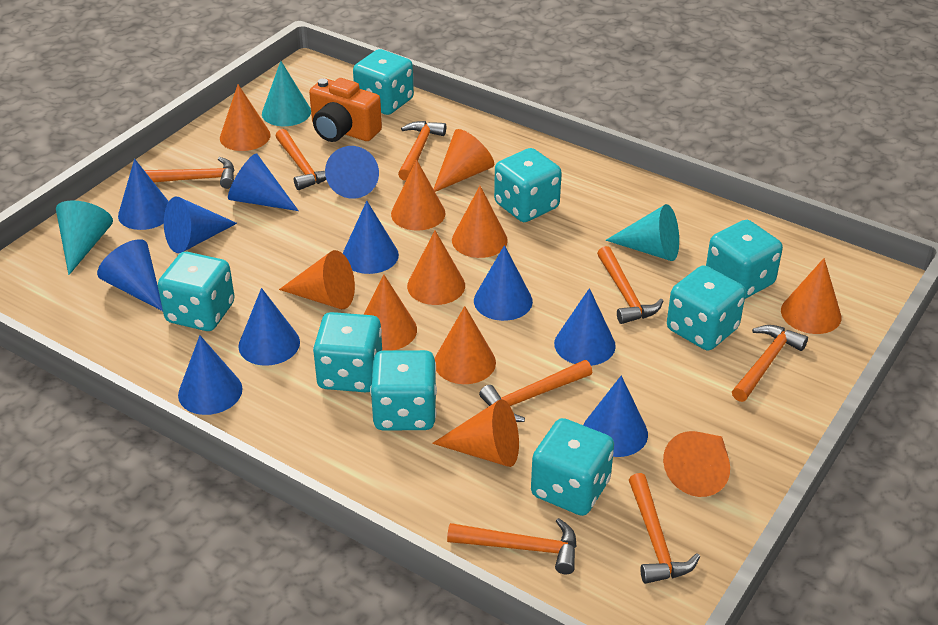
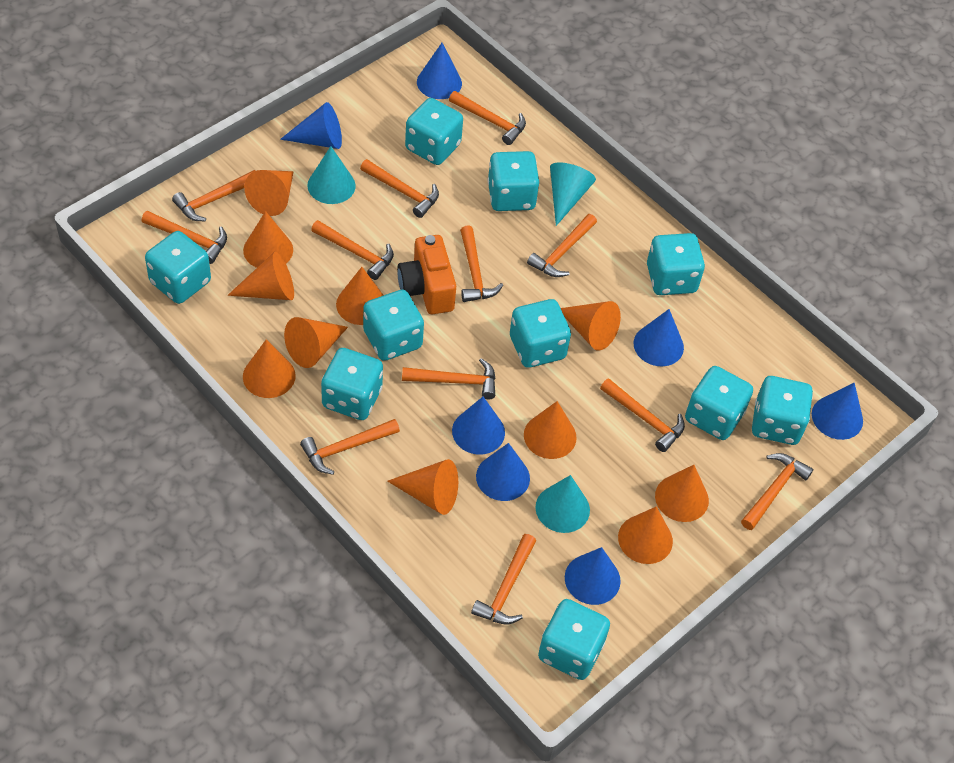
blue cone: 11 -> 7
orange hammer: 8 -> 12
turquoise dice: 8 -> 10

